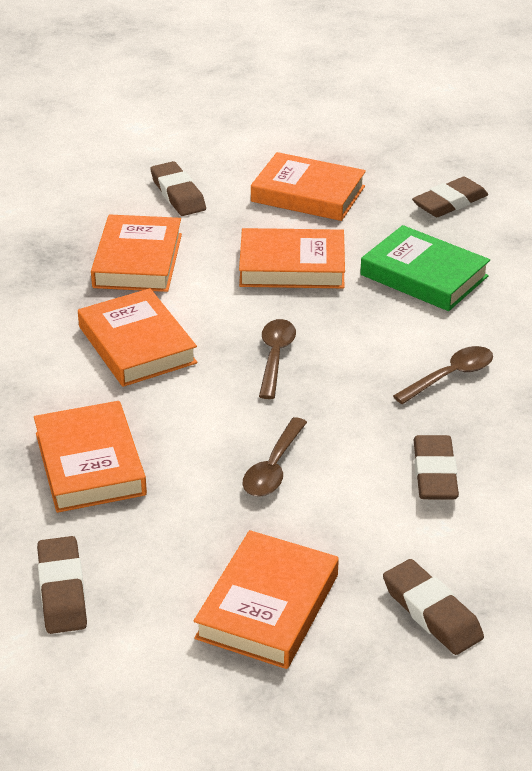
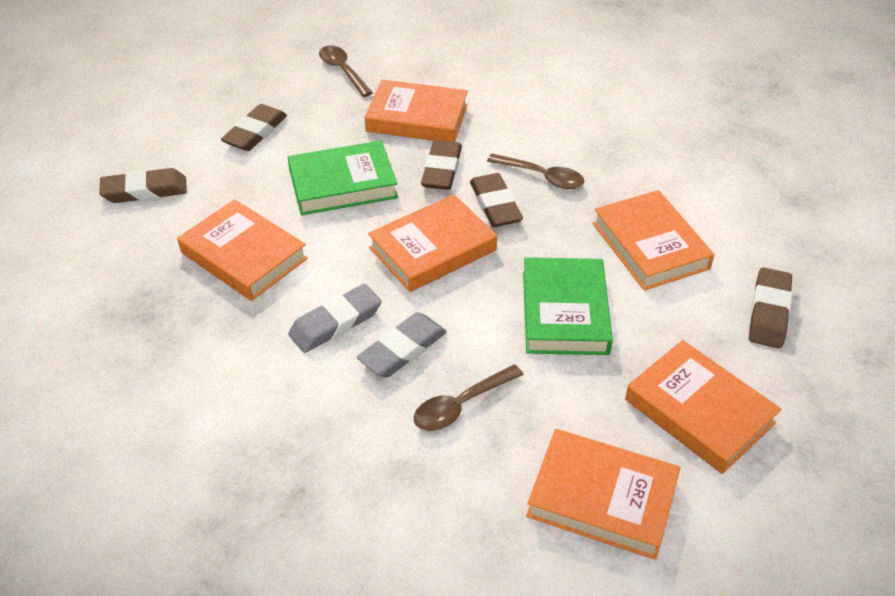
green book: 1 -> 2
grey eraser: 0 -> 2

